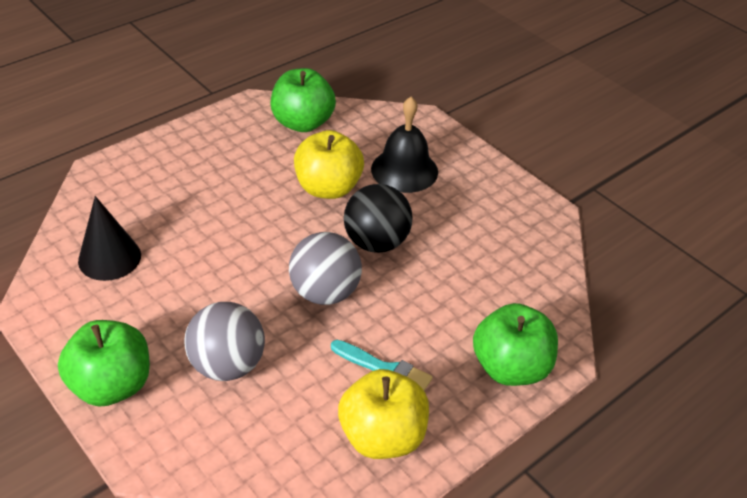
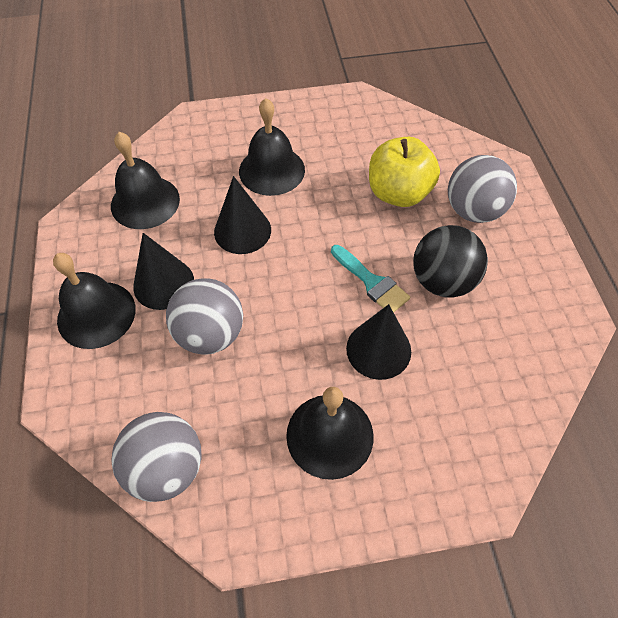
black bell: 1 -> 4
black cone: 1 -> 3
green apple: 3 -> 0
grey ball: 2 -> 3
yellow apple: 2 -> 1

